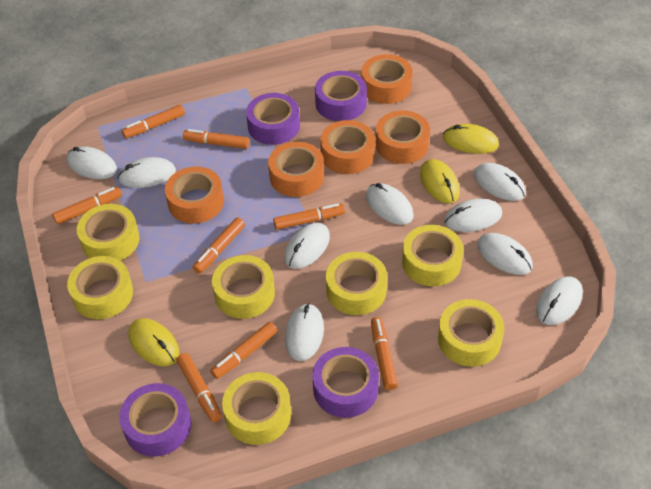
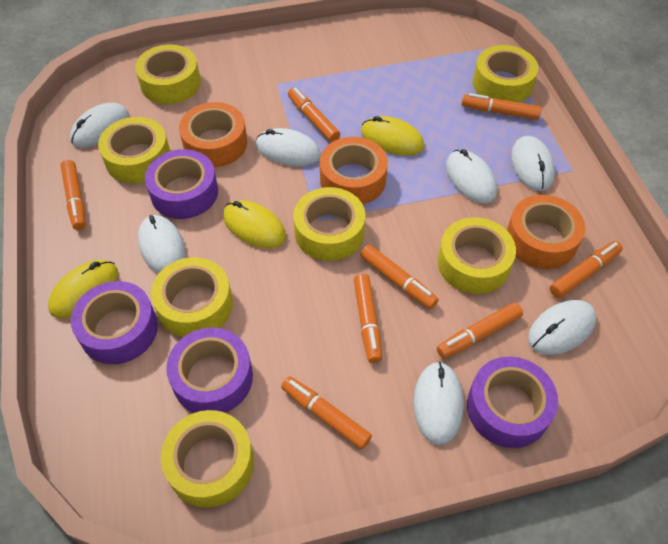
orange tape: 5 -> 3
white mouse: 9 -> 7

